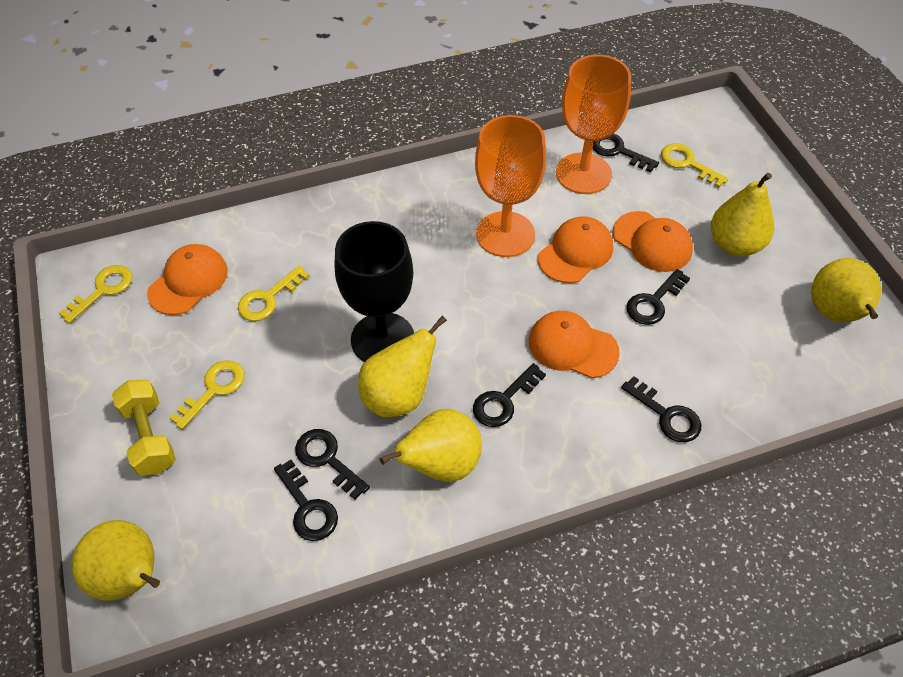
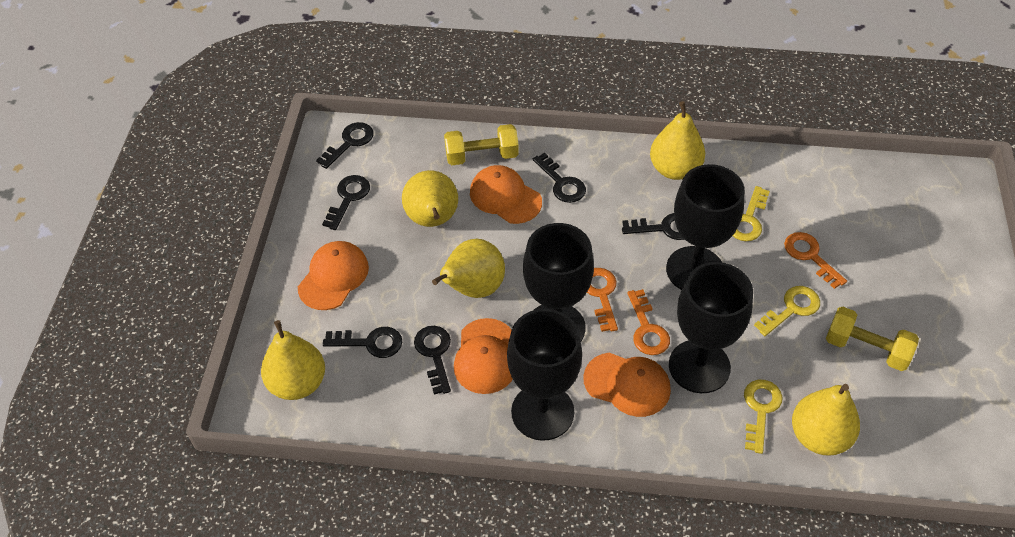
black goblet: 1 -> 4
orange goblet: 2 -> 0
orange key: 0 -> 3
yellow dumbbell: 1 -> 2
yellow key: 4 -> 3

